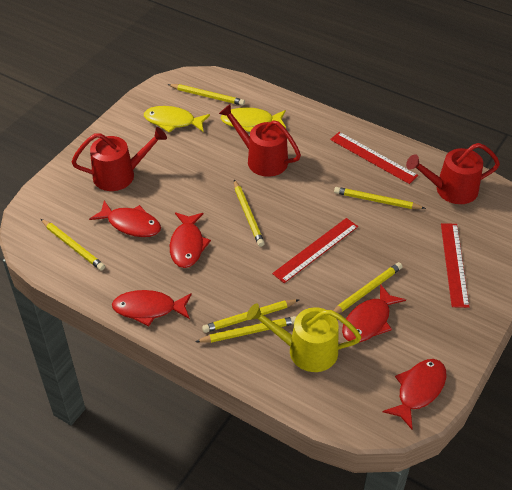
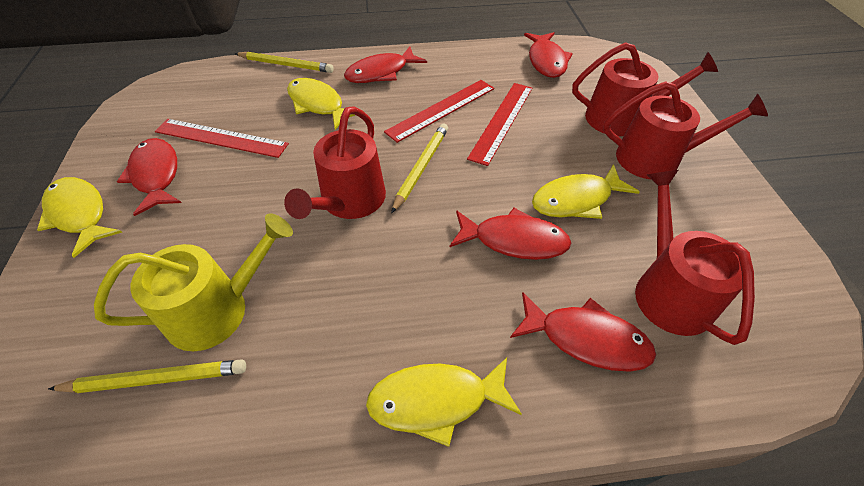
red watering can: 3 -> 4
yellow fish: 2 -> 4
yellow pencil: 7 -> 3

